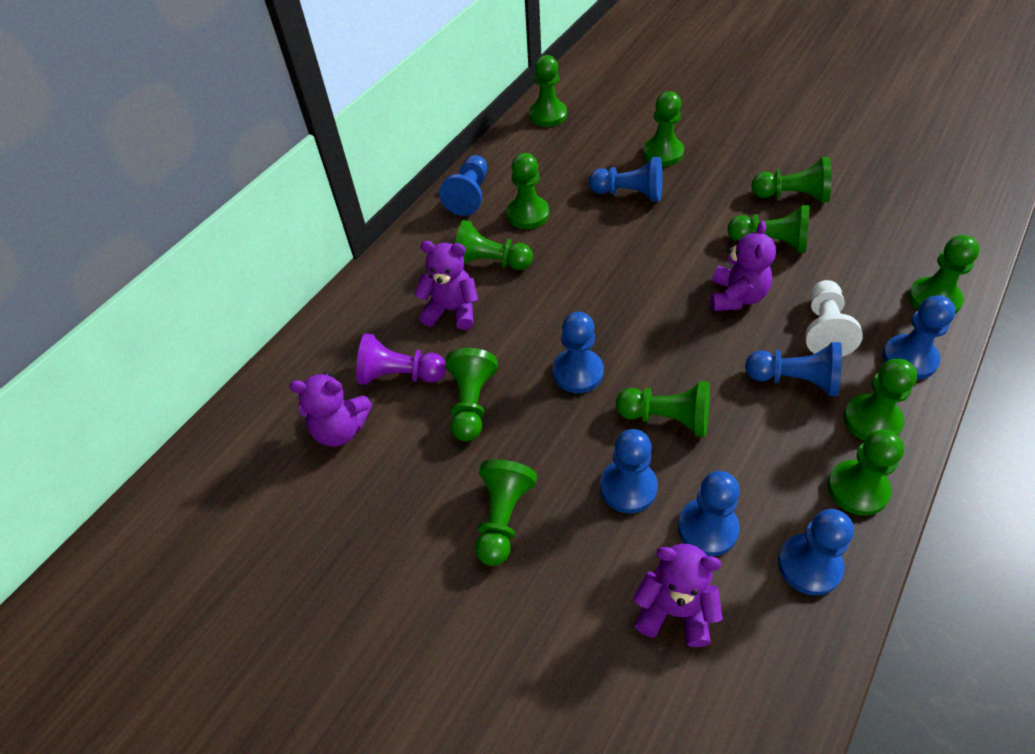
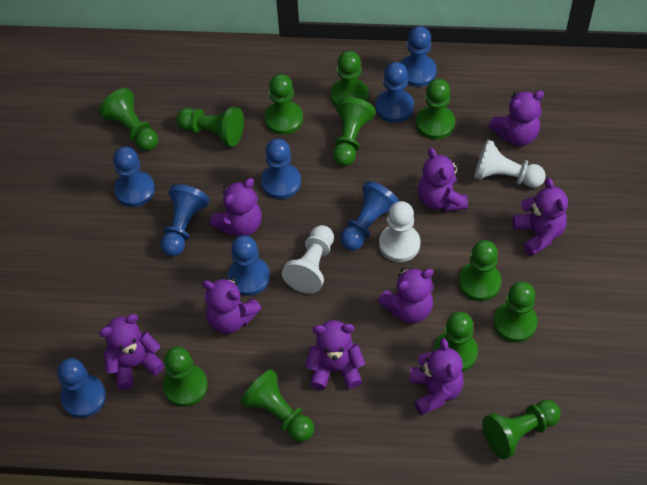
purple pawn: 1 -> 0
purple teddy bear: 4 -> 9
white pawn: 1 -> 3

